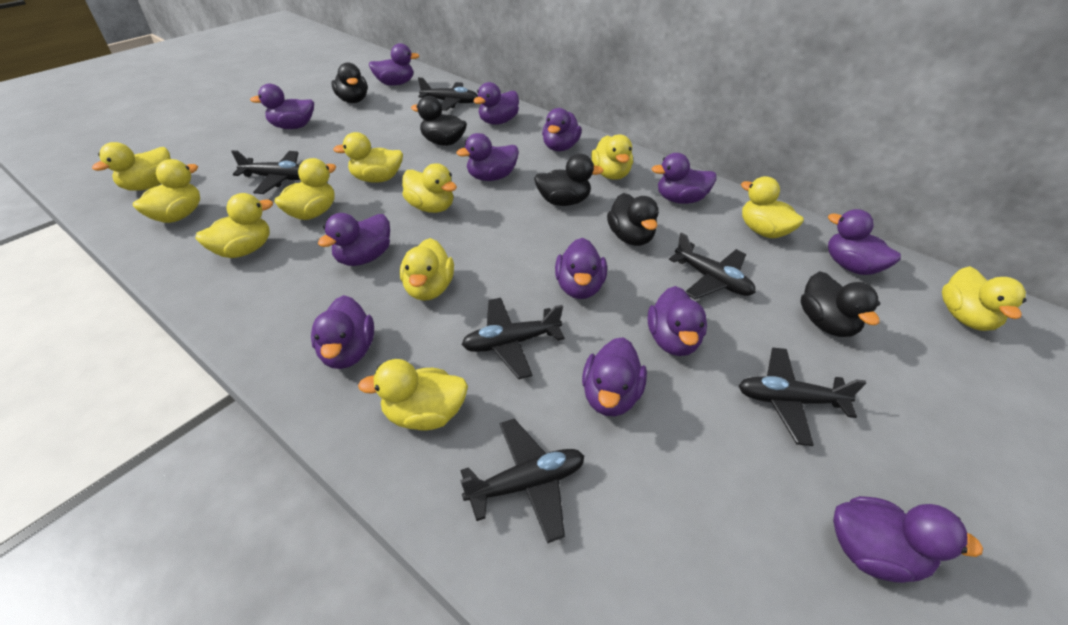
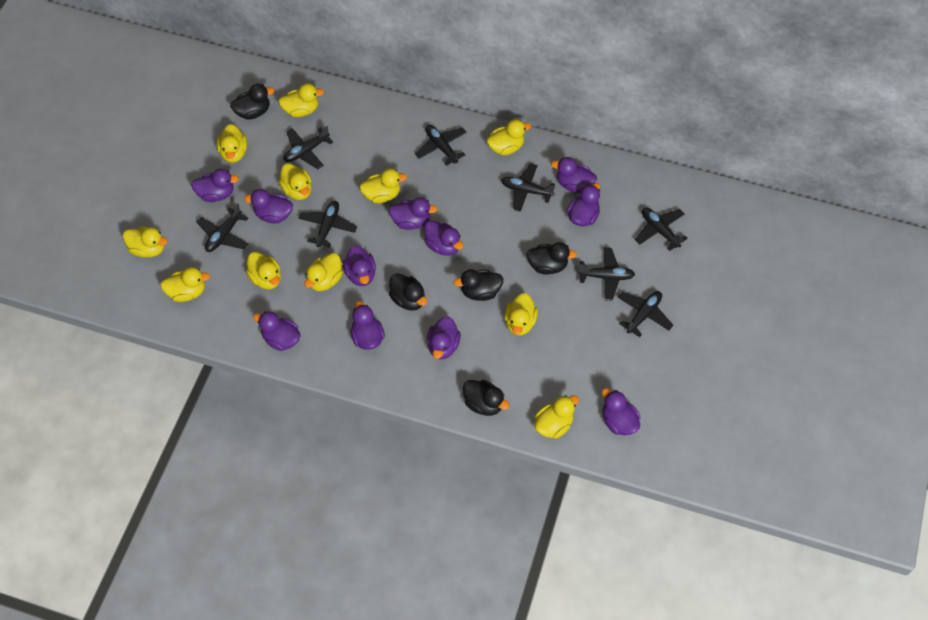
black plane: 6 -> 8
purple duck: 13 -> 11

